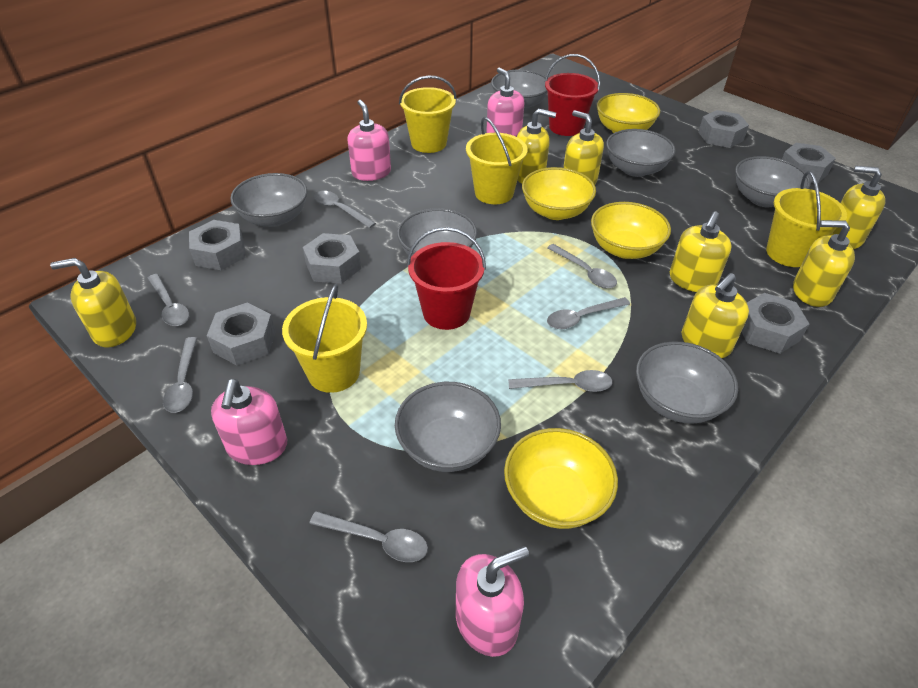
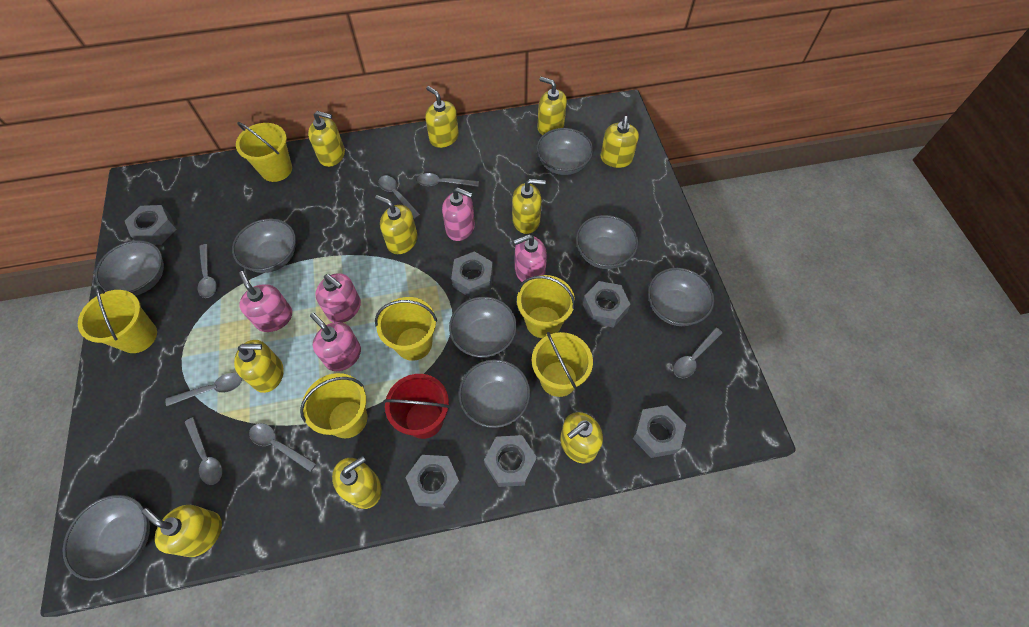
grey bowl: 7 -> 8
pink soap dispenser: 4 -> 5
red bucket: 2 -> 1
yellow bowl: 4 -> 0
yellow bucket: 4 -> 6
yellow soap dispenser: 7 -> 10

